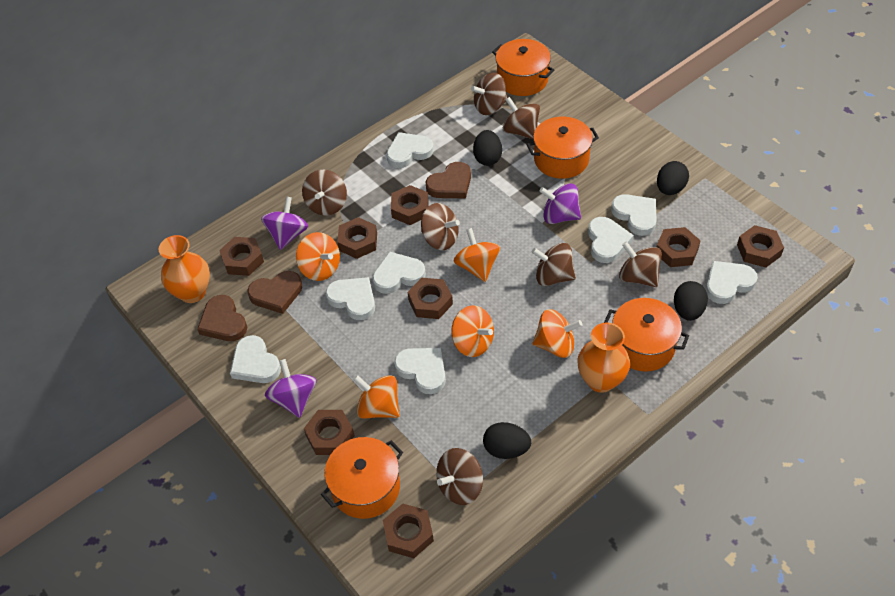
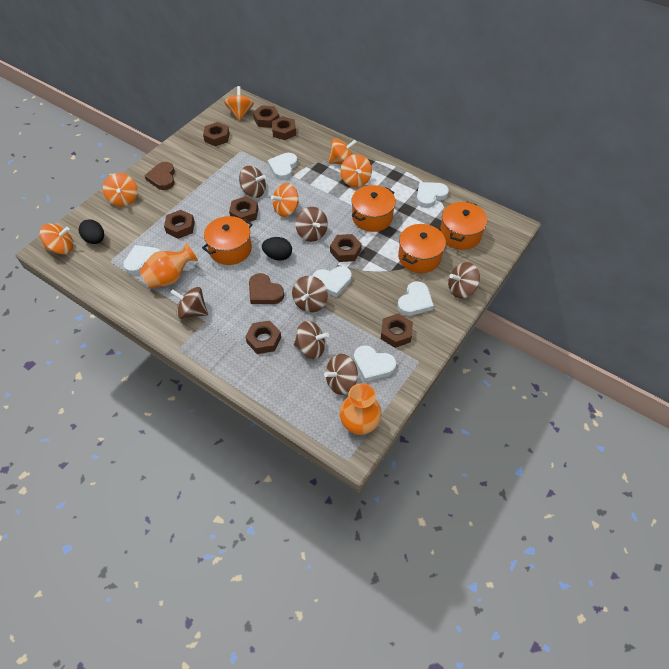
black egg: 4 -> 2
brown heart: 3 -> 2
orange spinning top: 5 -> 6
purple spinning top: 3 -> 0
white heart: 8 -> 6

